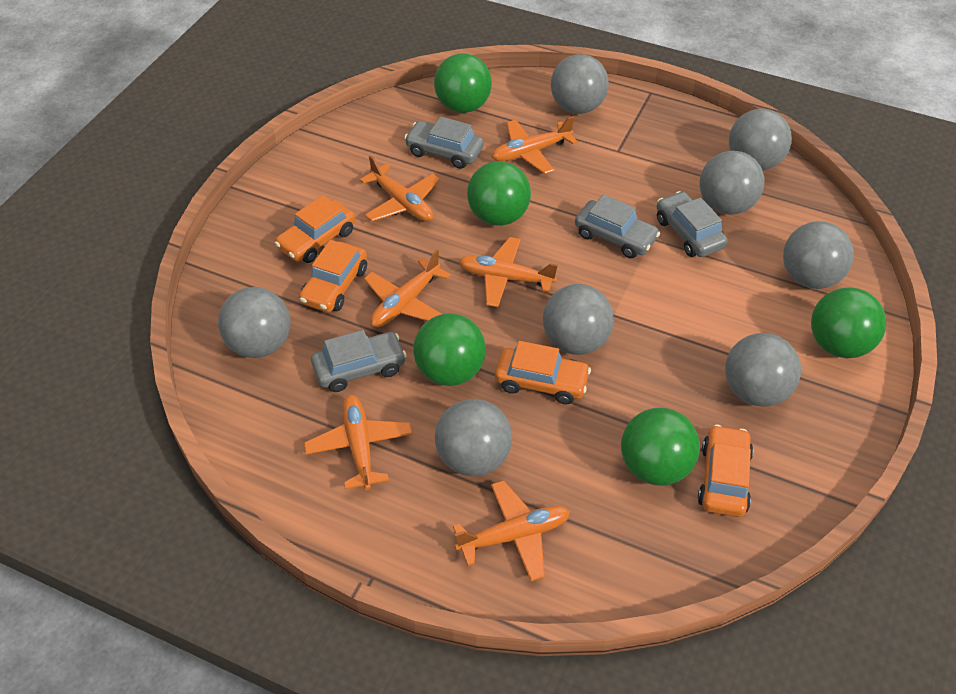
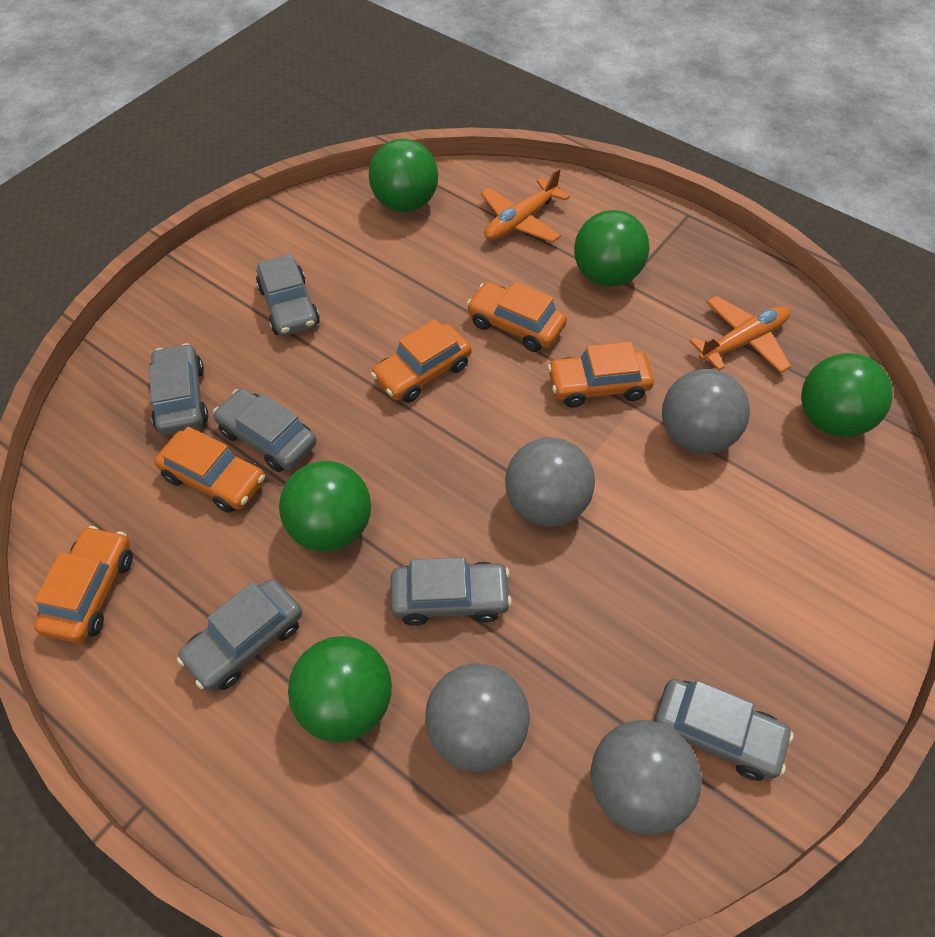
grey ball: 8 -> 4
grey car: 4 -> 6
orange car: 4 -> 5
orange plane: 6 -> 2

